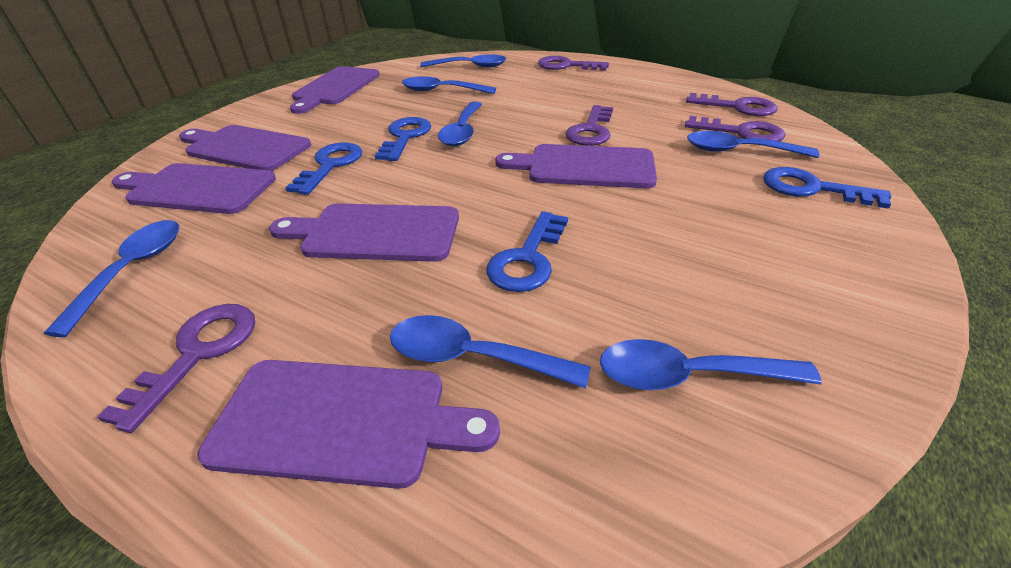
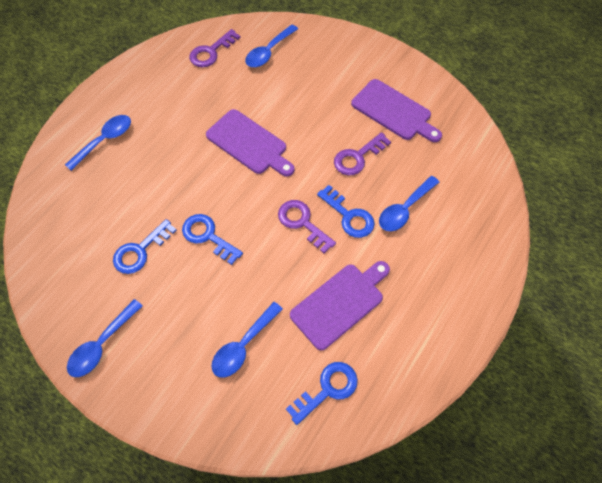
blue spoon: 7 -> 5
purple cutting board: 6 -> 3
purple key: 5 -> 3

